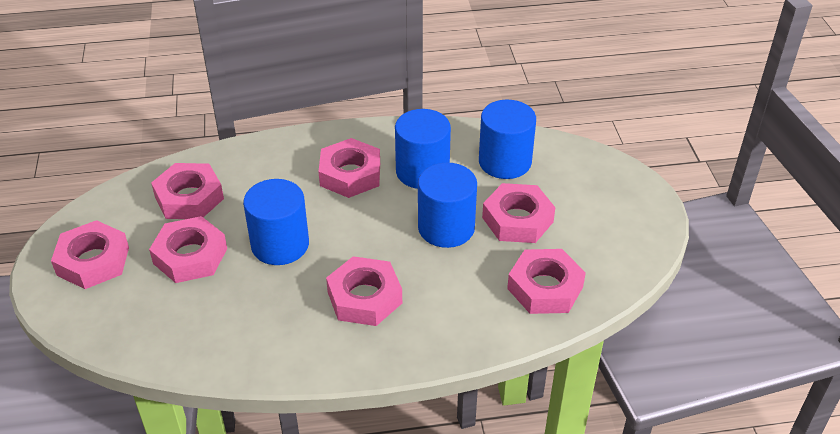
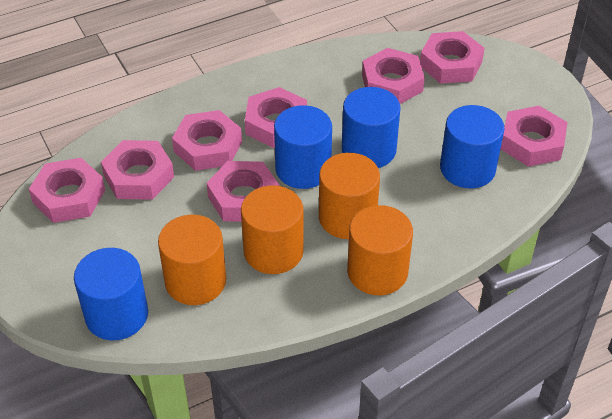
orange cylinder: 0 -> 4
pink nut: 7 -> 8

